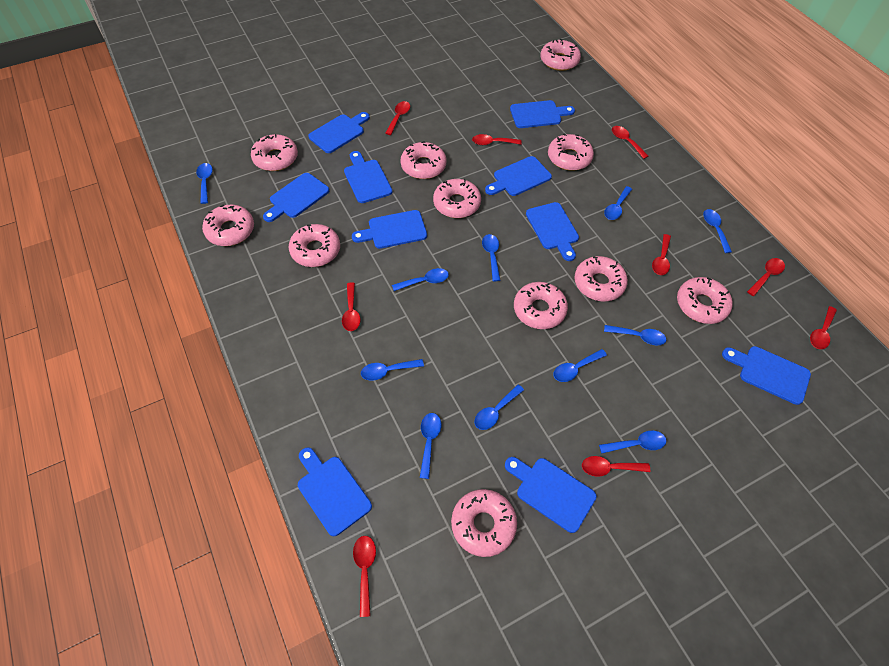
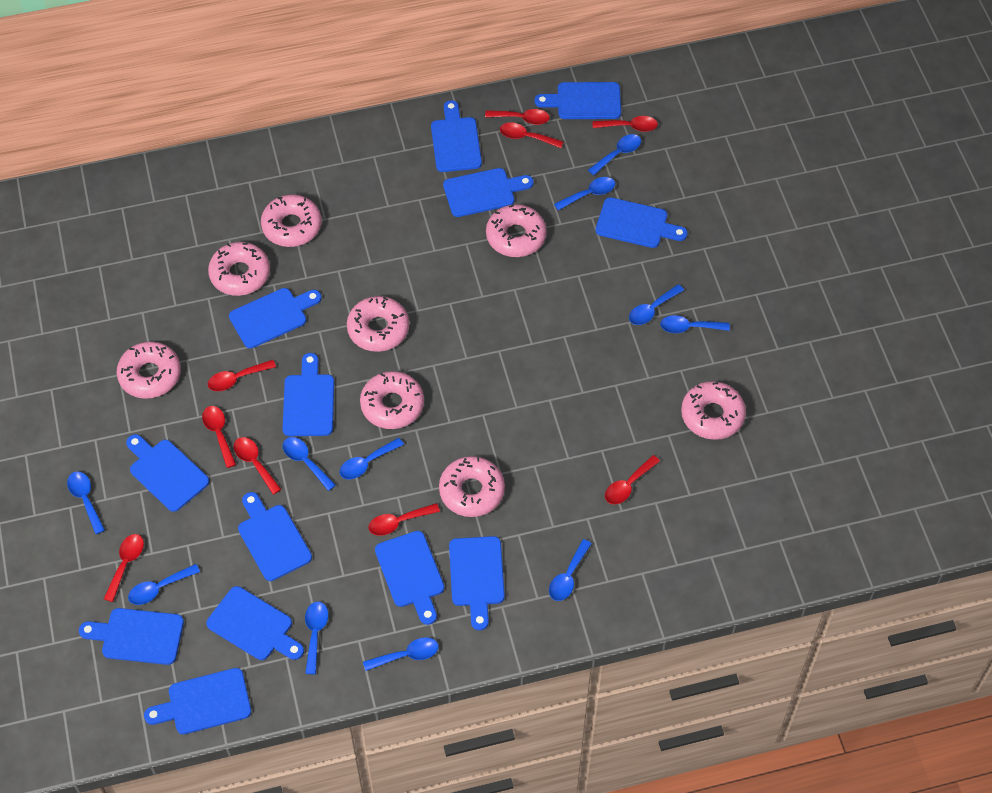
blue cutting board: 10 -> 13
pink donut: 11 -> 8

